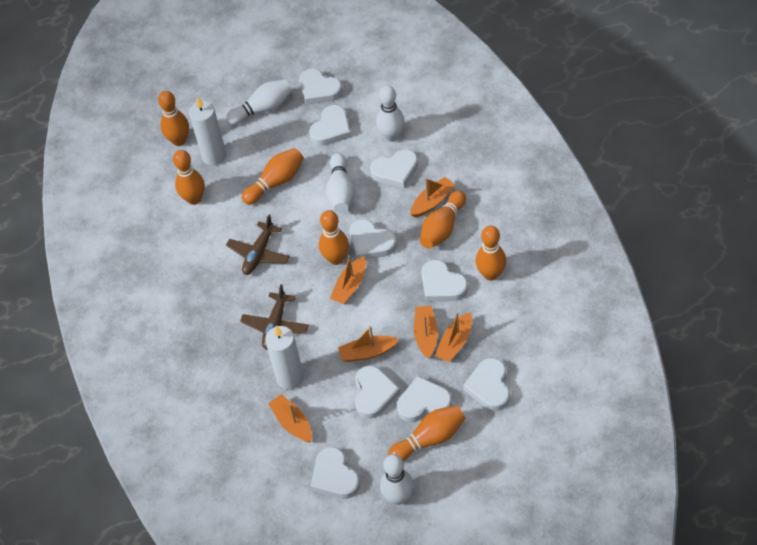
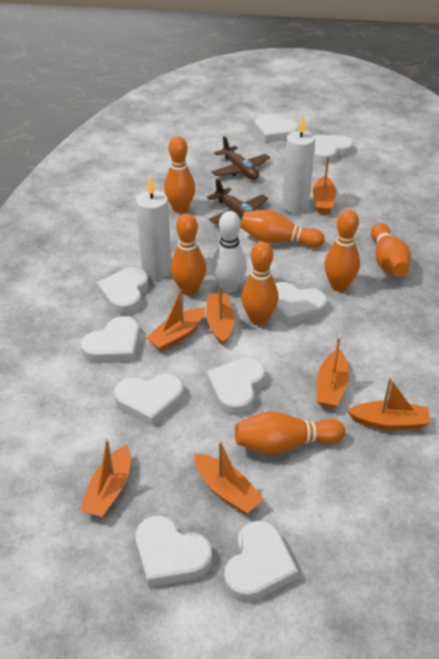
orange boat: 6 -> 7
white bowling pin: 4 -> 1

